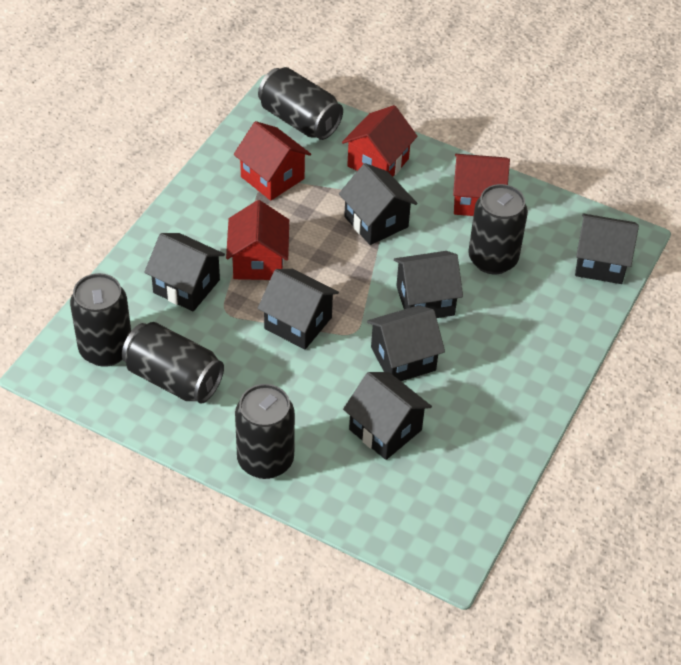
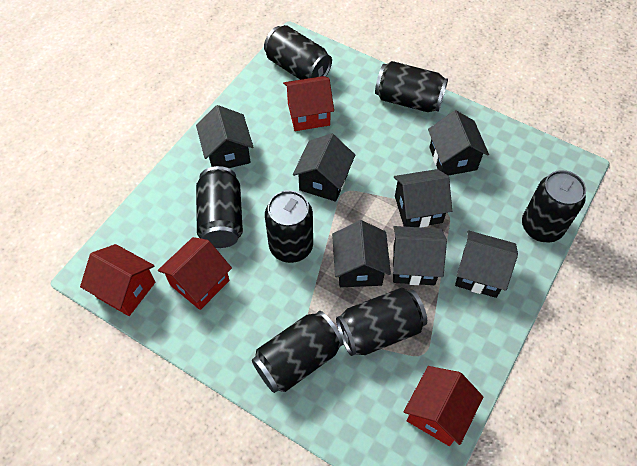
black can: 5 -> 7

